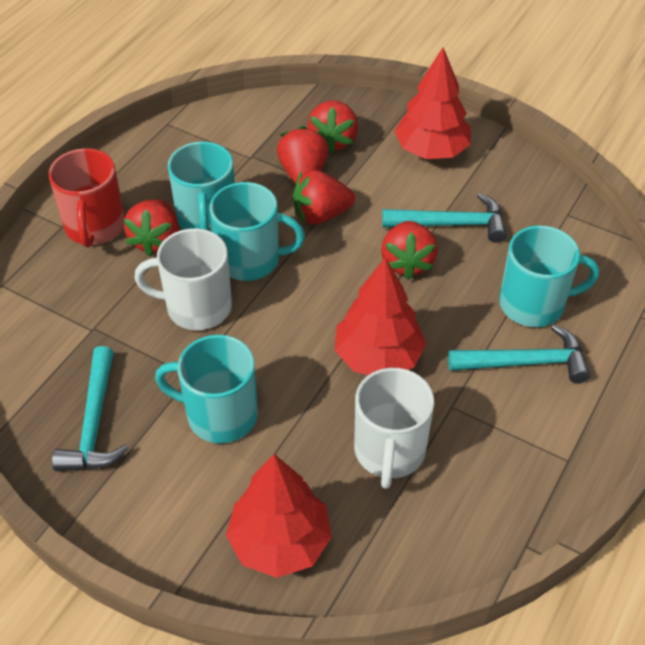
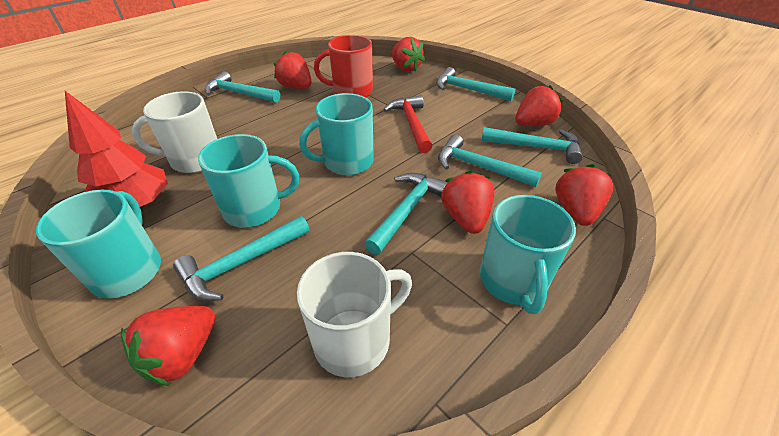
red hammer: 0 -> 1
red strawberry: 5 -> 6
red tree: 3 -> 1
turquoise hammer: 3 -> 6

